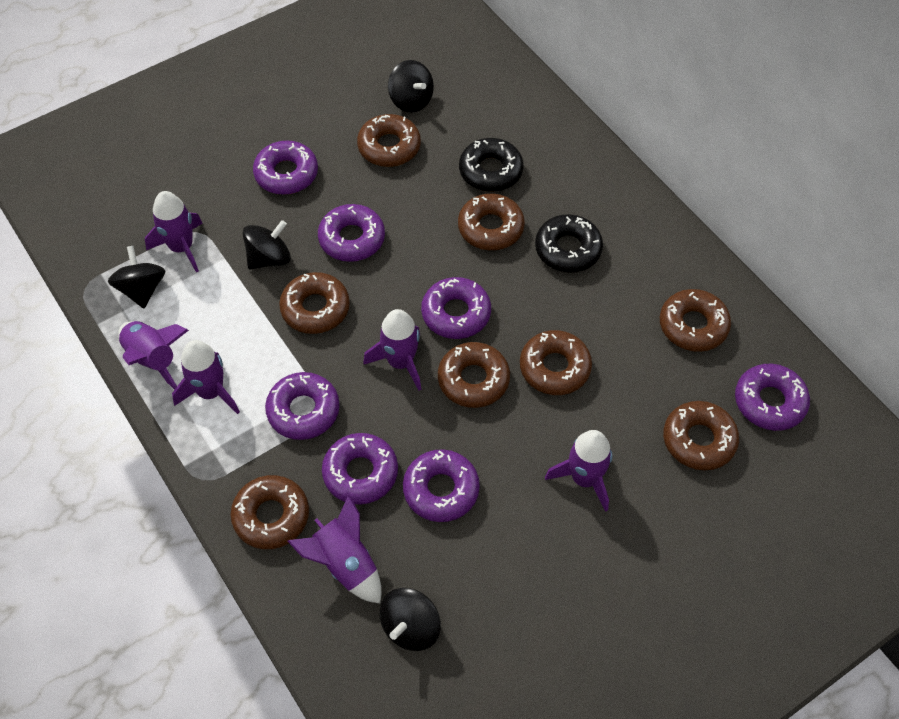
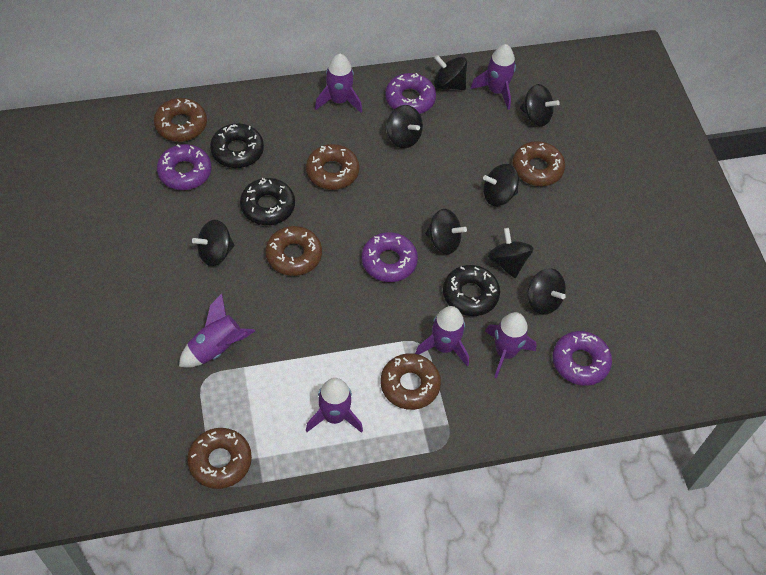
black donut: 2 -> 3
black spinning top: 4 -> 8
brown donut: 8 -> 6
purple donut: 7 -> 4

